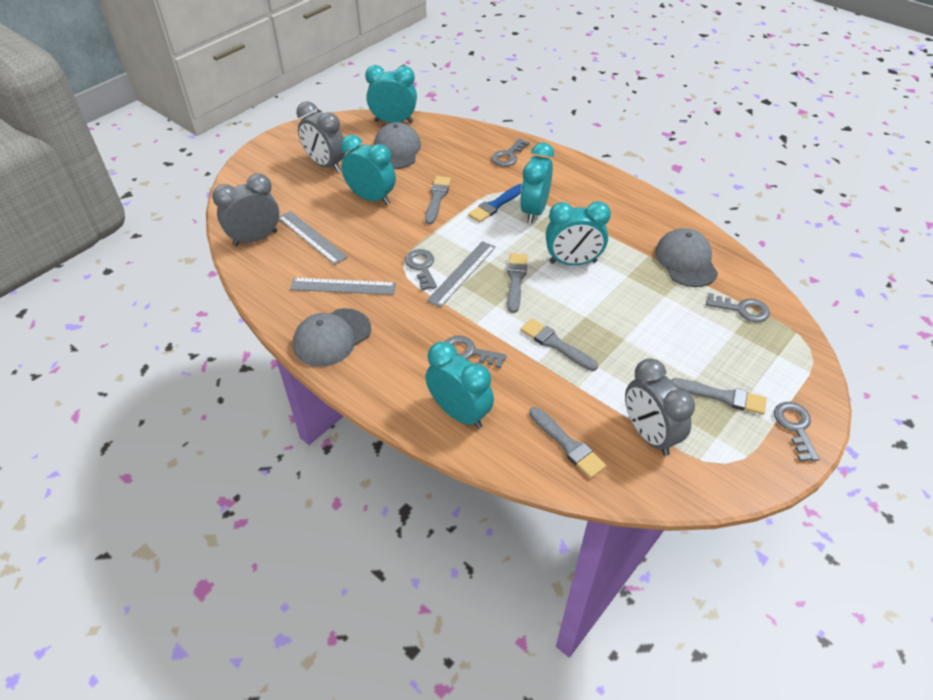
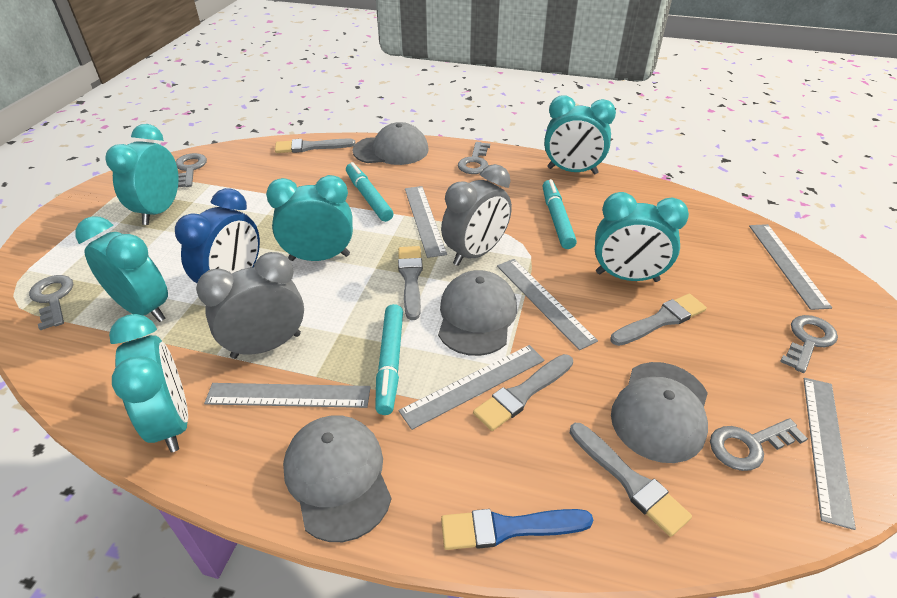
blue clock: 0 -> 1
grey cap: 3 -> 4
grey clock: 3 -> 2
grey ruler: 3 -> 6
turquoise clock: 5 -> 6
turquoise marker: 0 -> 3

